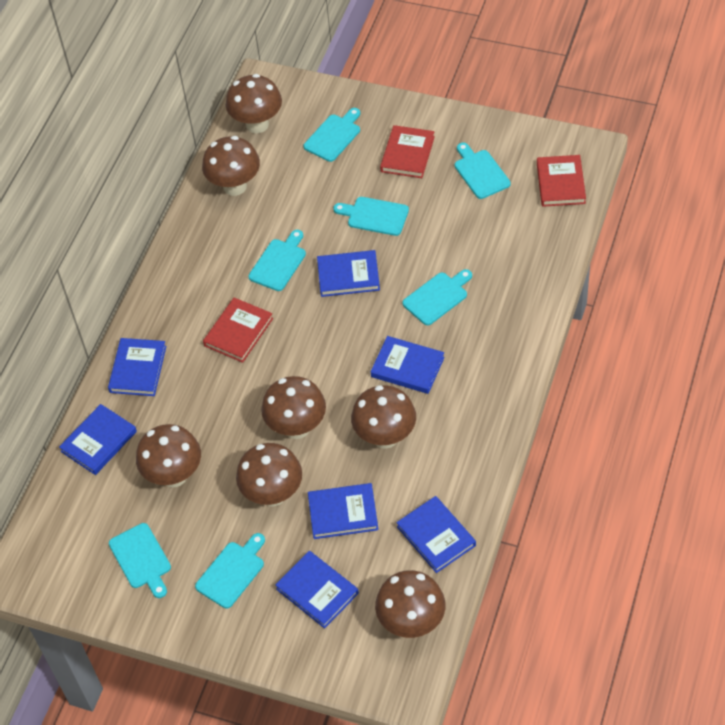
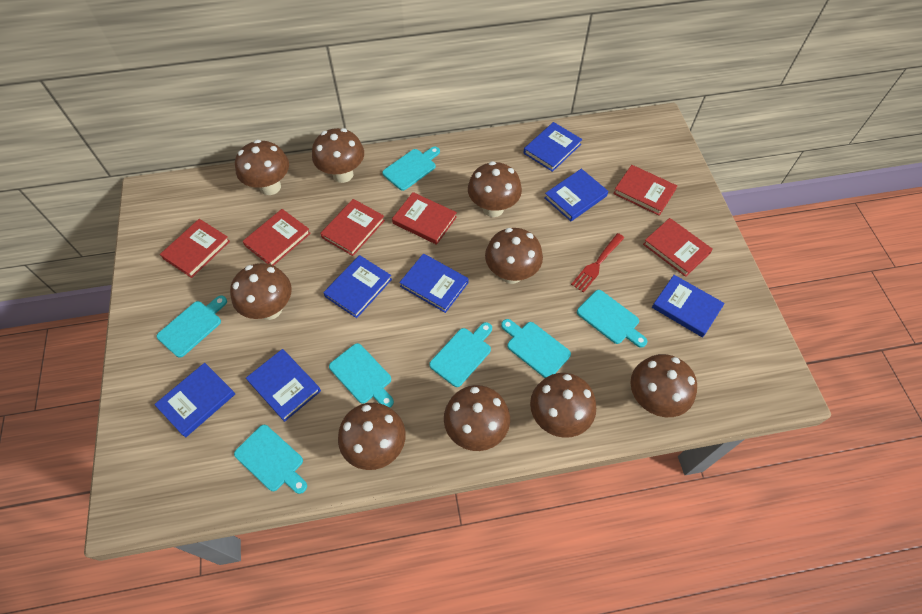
brown mushroom: 7 -> 9
red book: 3 -> 6
red fork: 0 -> 1

